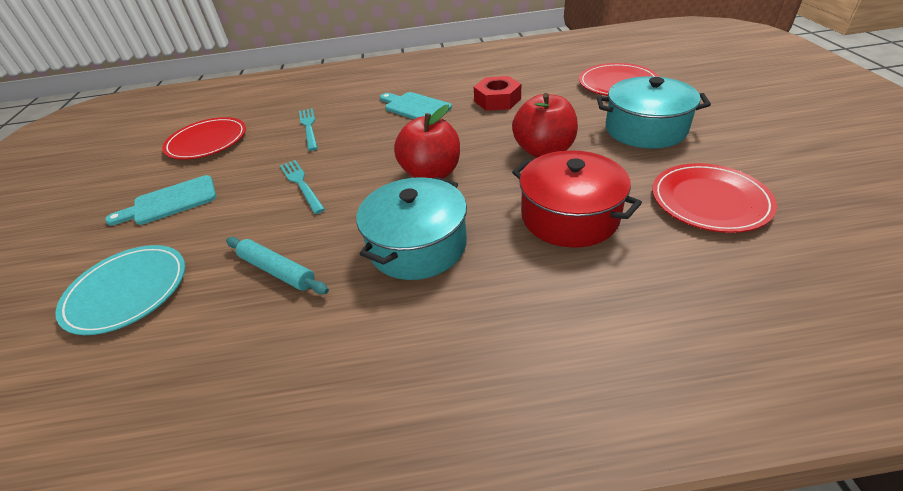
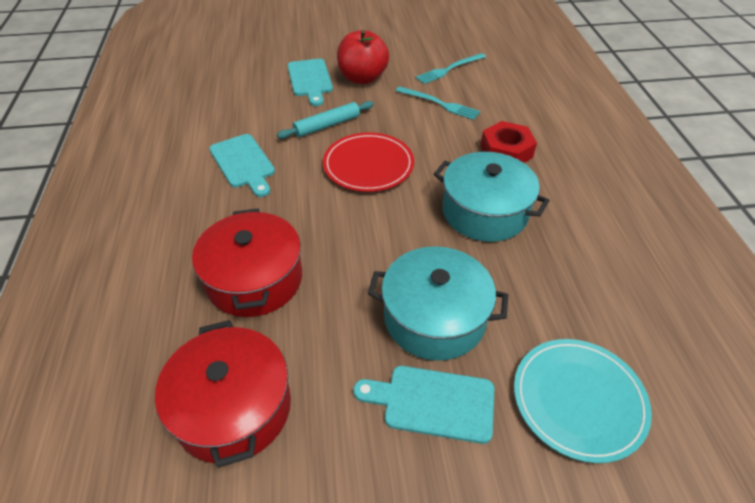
red apple: 2 -> 1
red plate: 3 -> 1
red pot: 1 -> 2
turquoise cutting board: 2 -> 3

